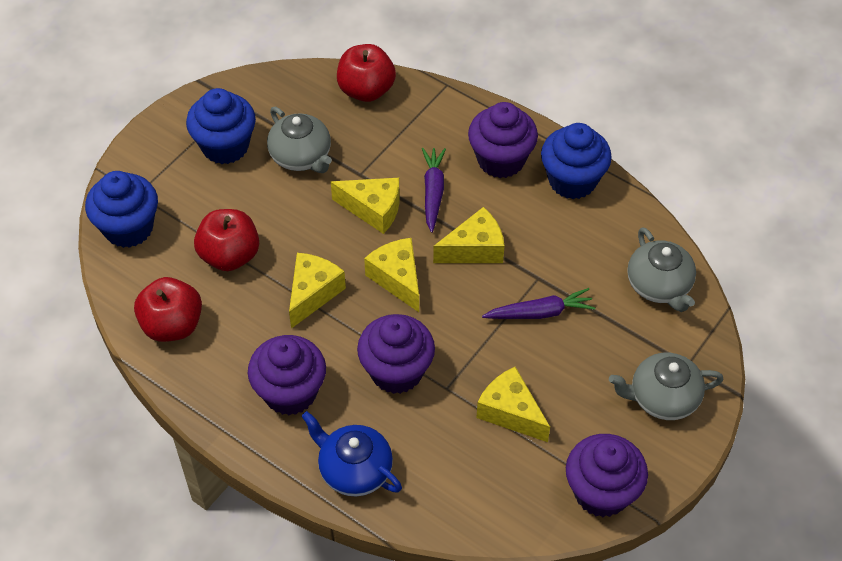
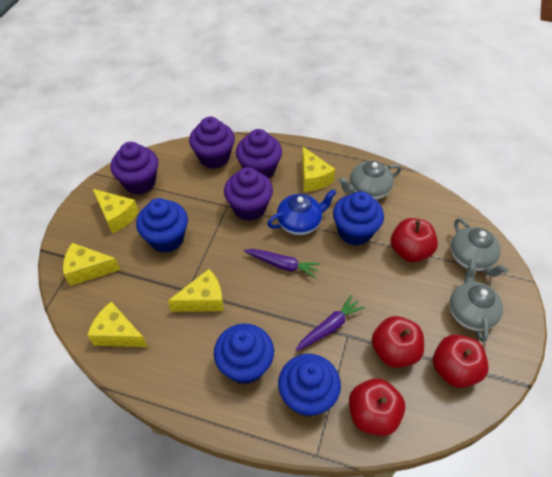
blue cupcake: 3 -> 4
red apple: 3 -> 4

